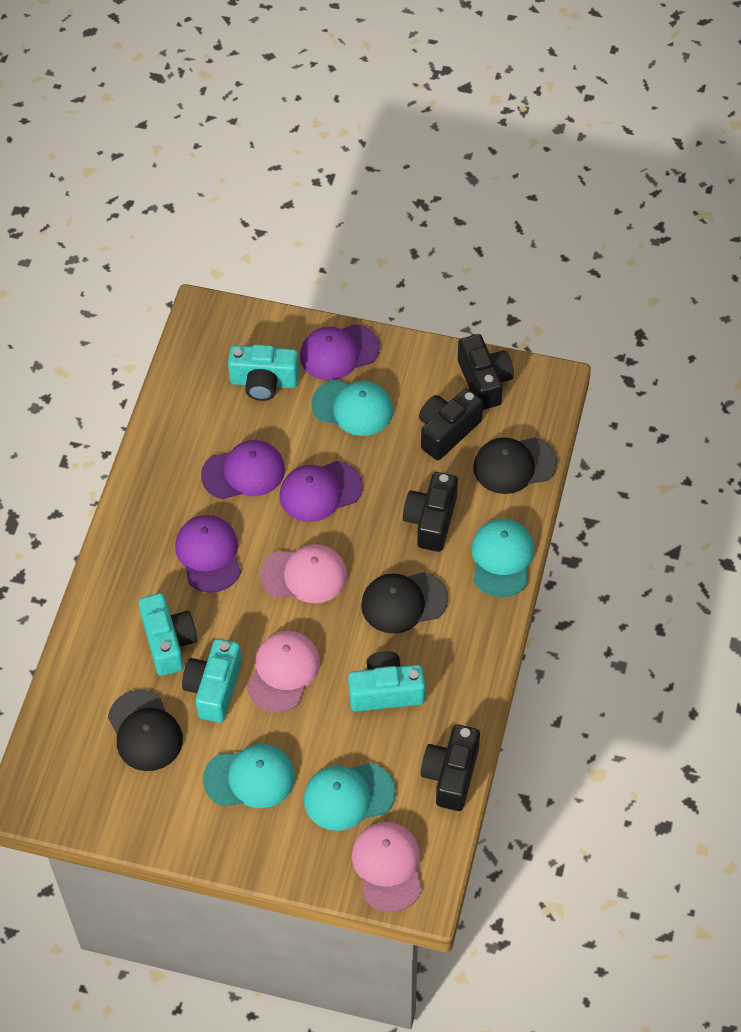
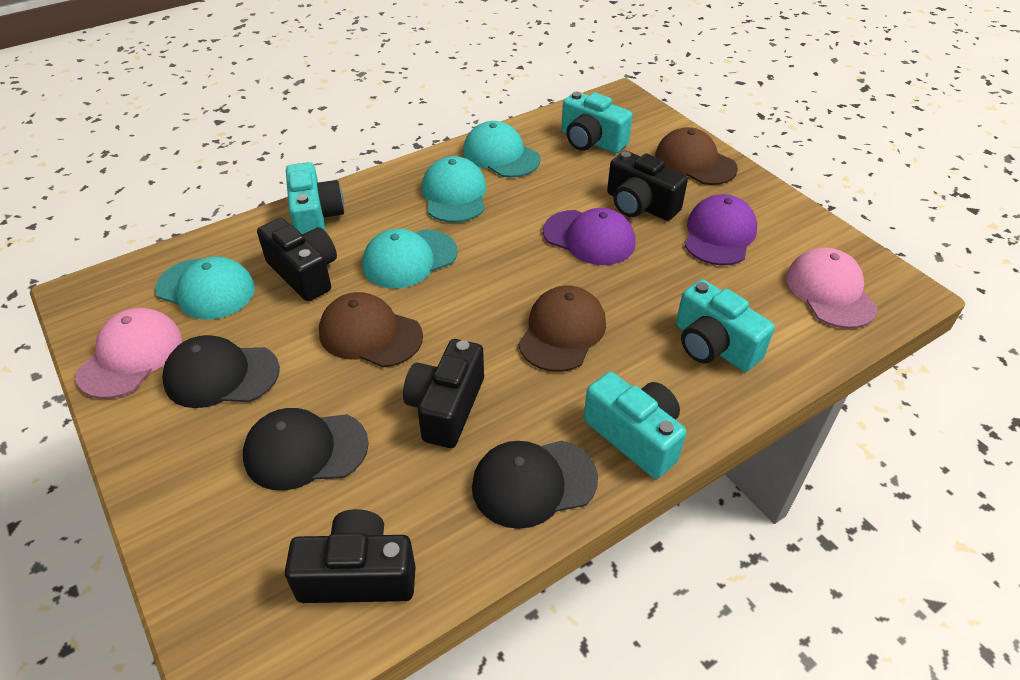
brown cap: 0 -> 3
pink cap: 3 -> 2
purple cap: 4 -> 2

